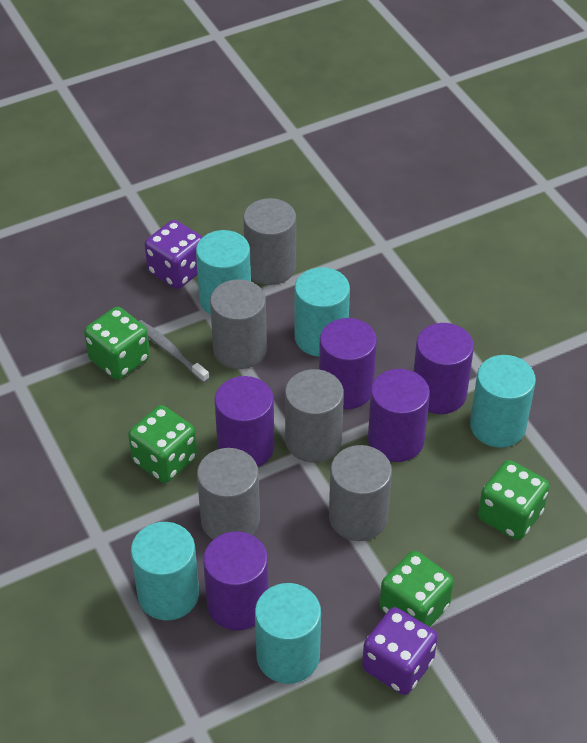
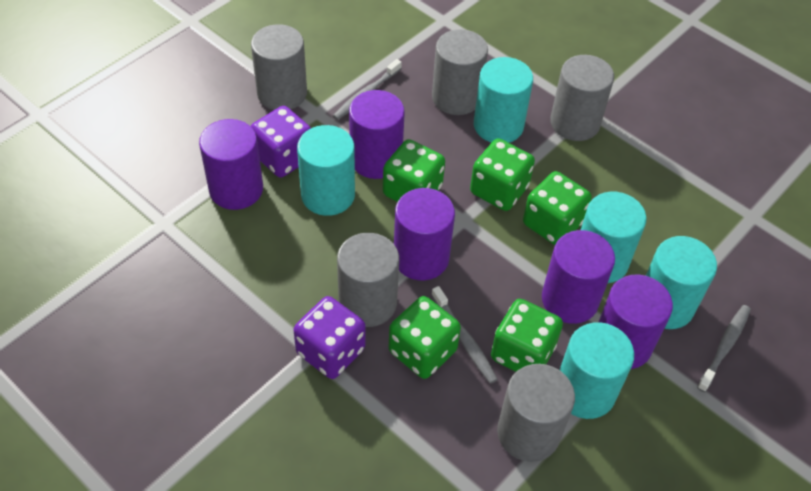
green dice: 4 -> 5
grey toothbrush: 1 -> 3

